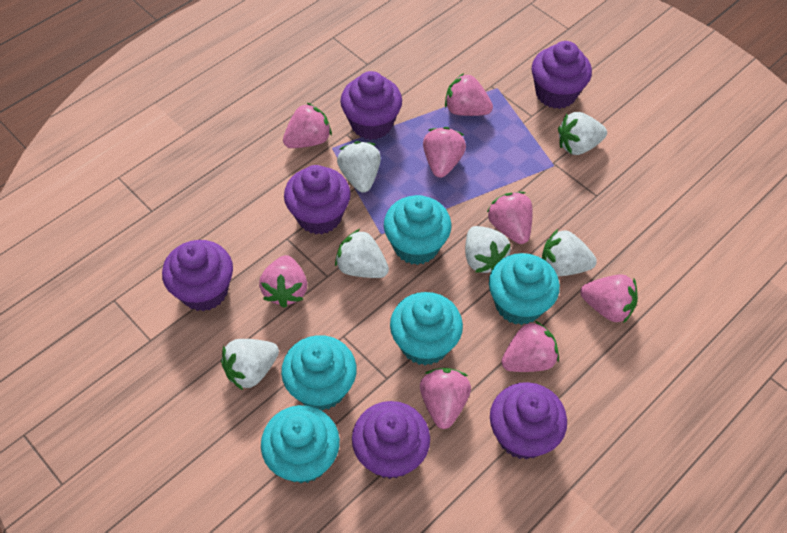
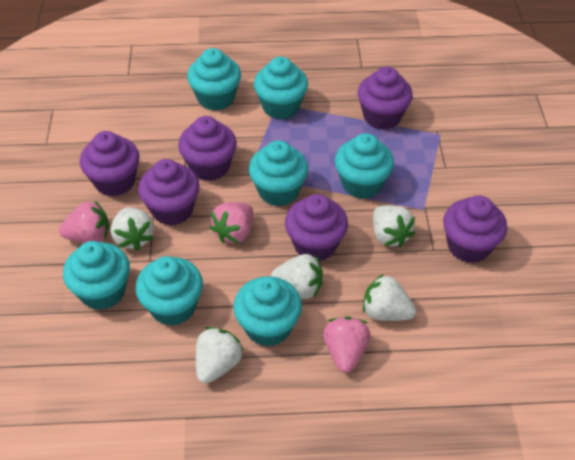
pink strawberry: 8 -> 3
turquoise cupcake: 5 -> 7
white strawberry: 6 -> 5

